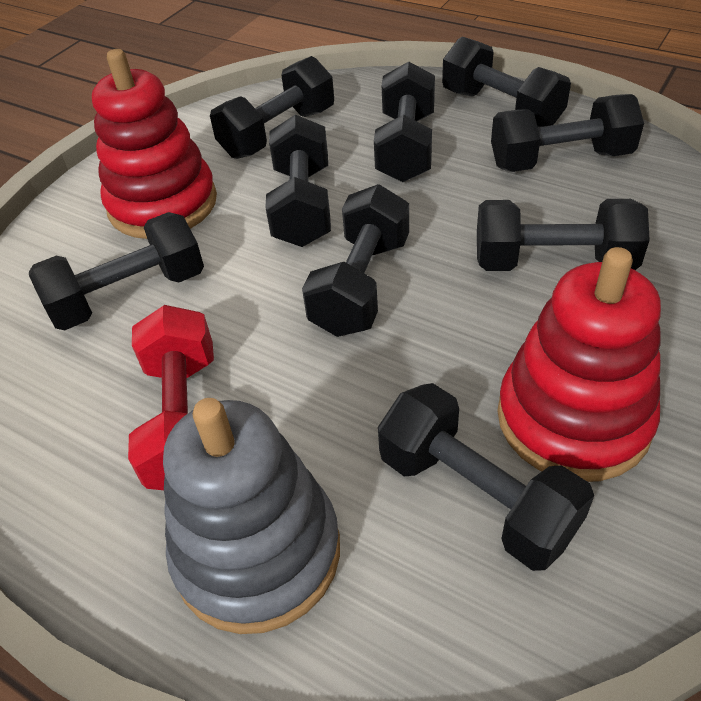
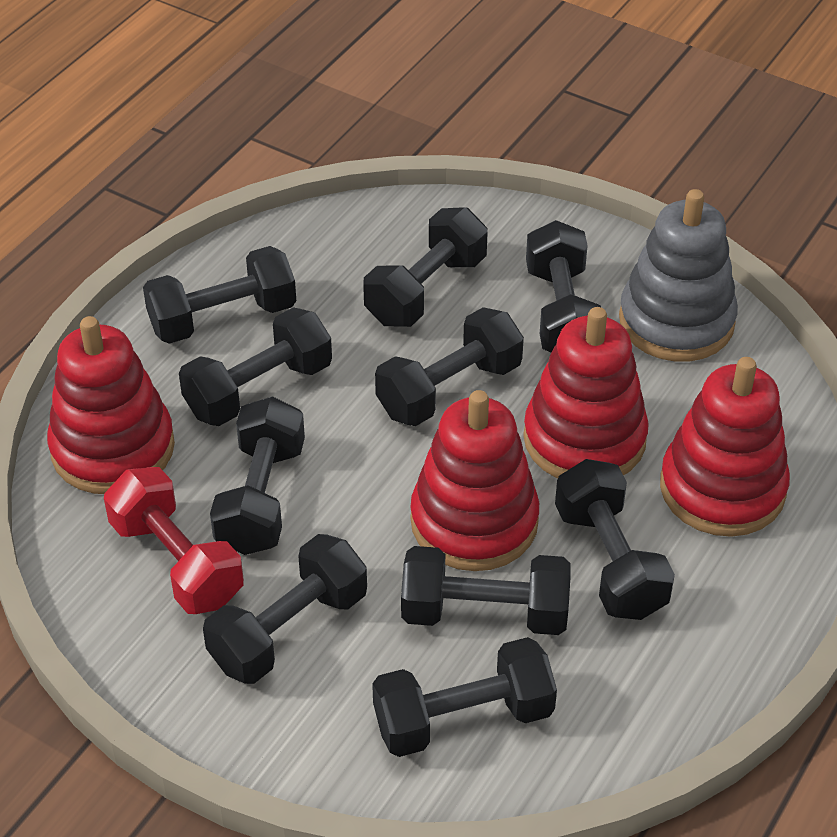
black dumbbell: 9 -> 10
red stacking toy: 2 -> 4

